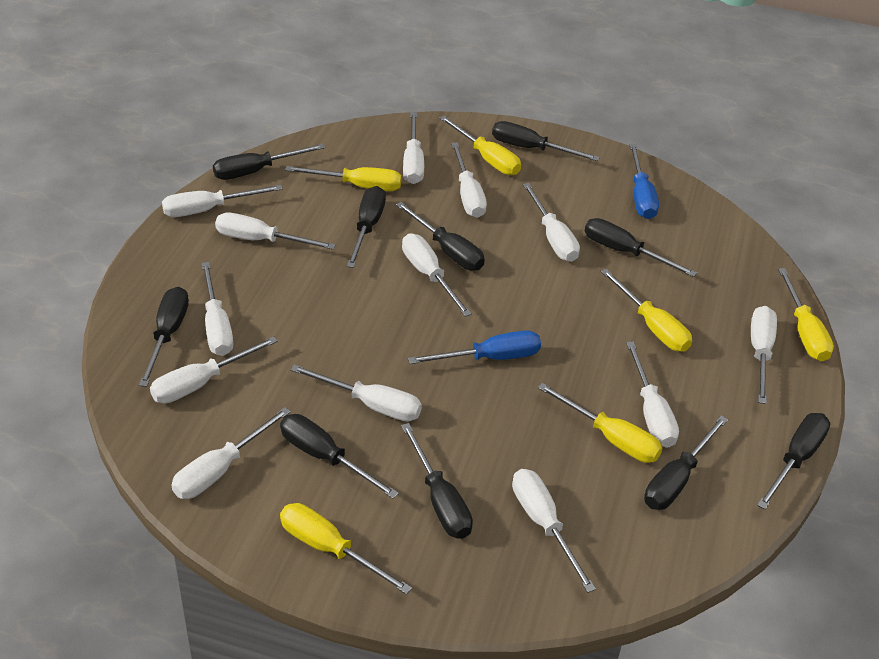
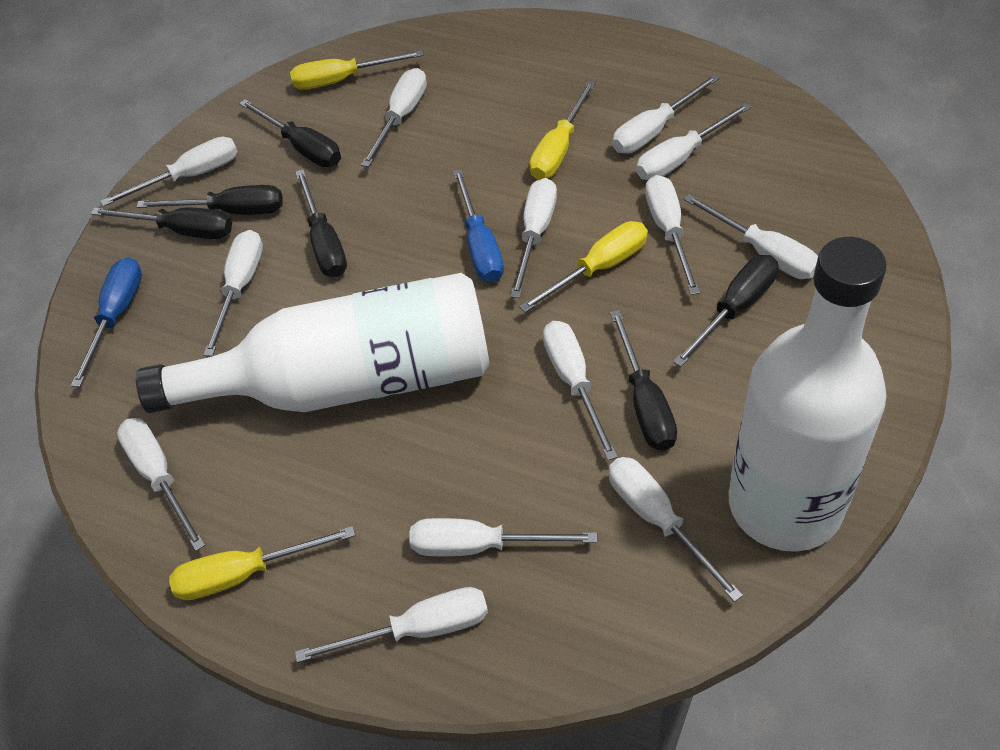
black screwdriver: 10 -> 6
white bottle: 0 -> 2
yellow screwdriver: 6 -> 4

